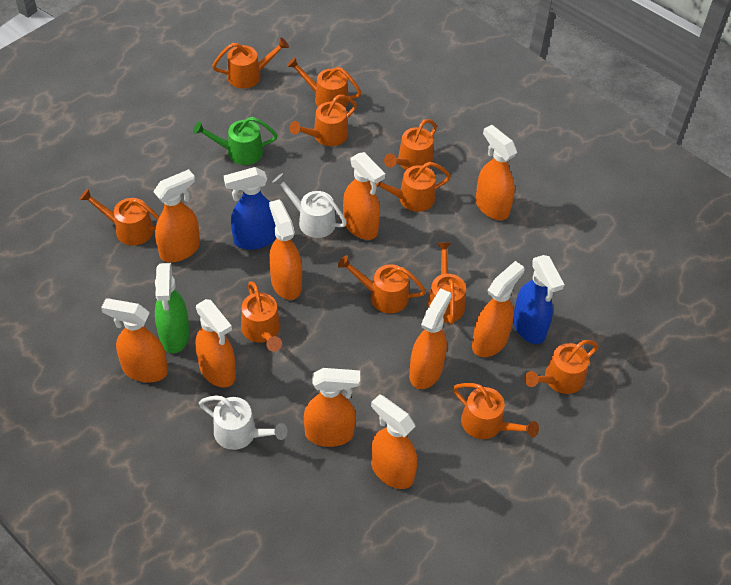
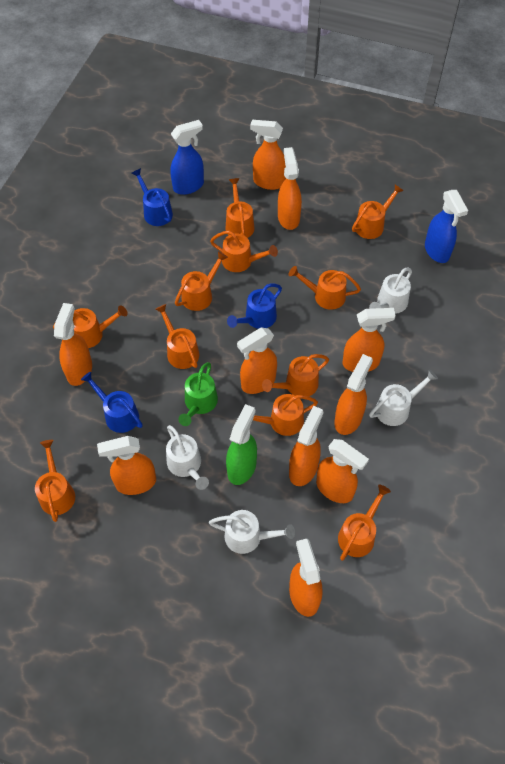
blue watering can: 0 -> 3
white watering can: 2 -> 4

